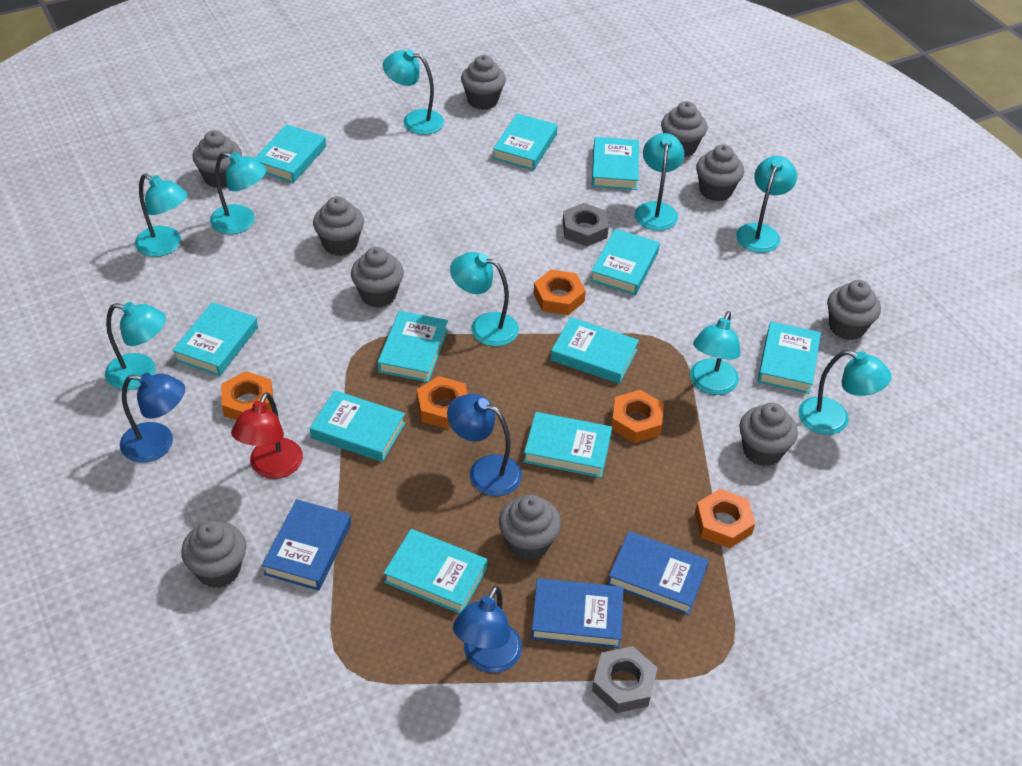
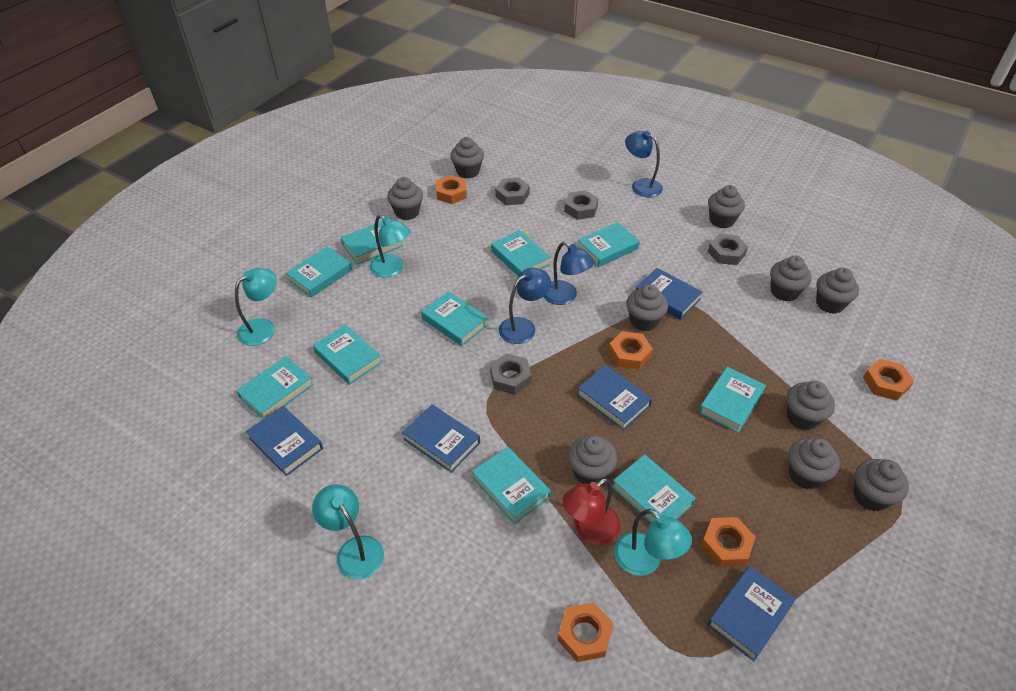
blue book: 3 -> 5
grey nut: 2 -> 4
turquoise book: 11 -> 10
turquoise lamp: 9 -> 4

